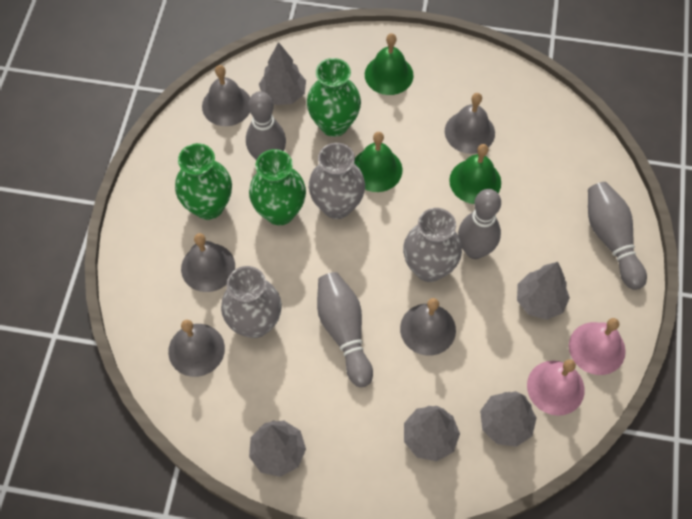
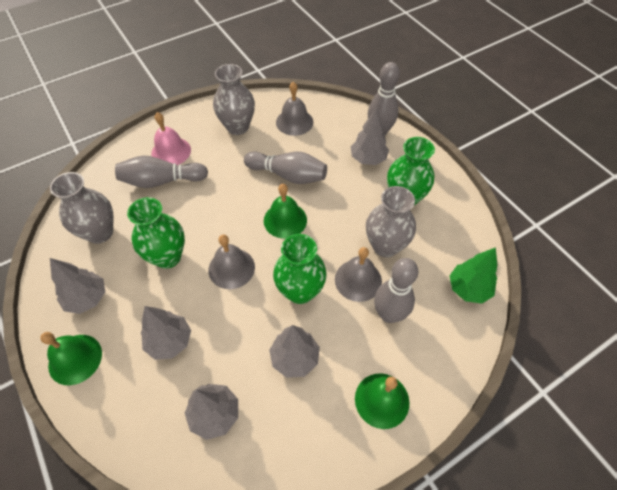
green tree: 0 -> 1
grey bell: 5 -> 3
pink bell: 2 -> 1

